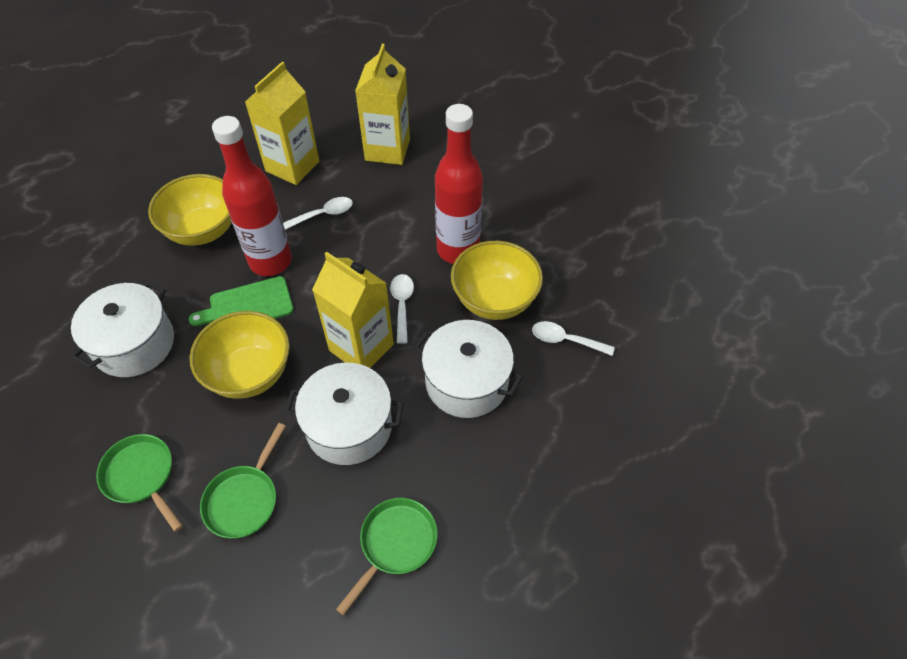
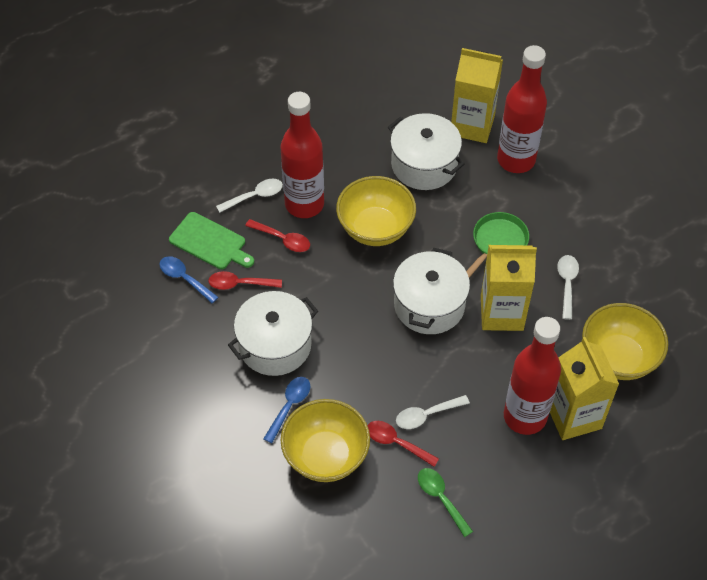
blue spoon: 0 -> 2
green pan: 3 -> 1
green spoon: 0 -> 1
red bottle: 2 -> 3
red spoon: 0 -> 3

